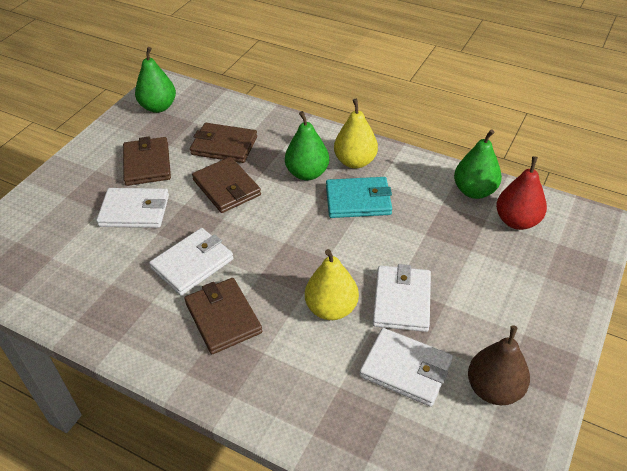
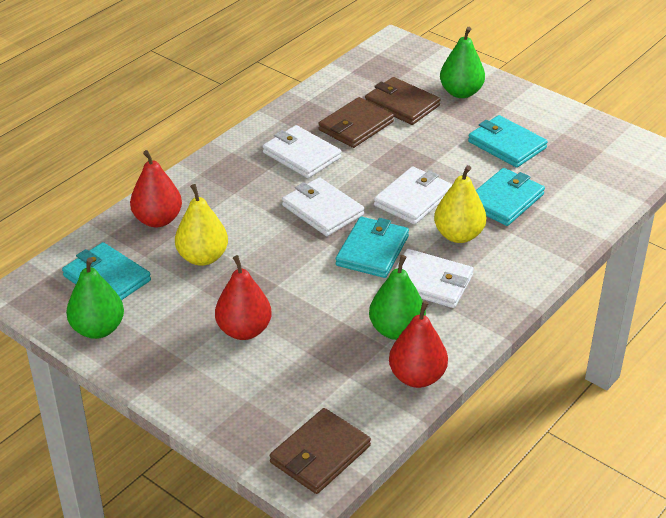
brown pear: 1 -> 0
brown wallet: 4 -> 3
red pear: 1 -> 3
turquoise wallet: 1 -> 4

